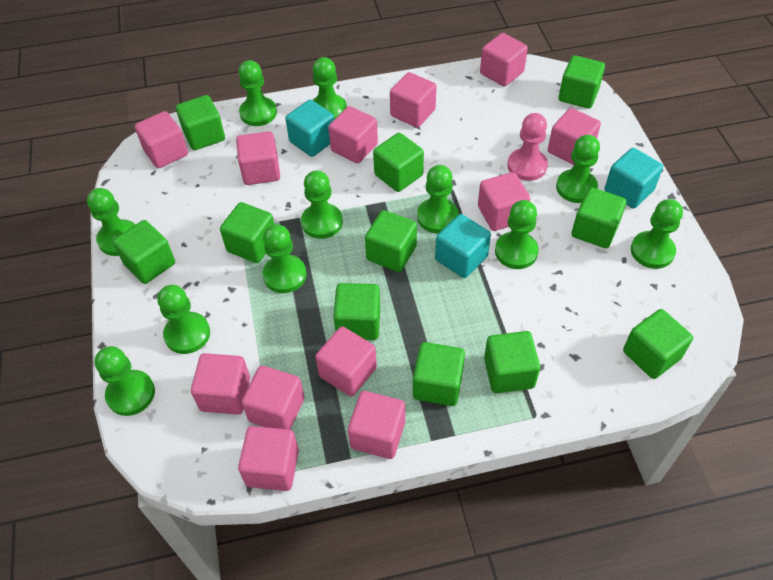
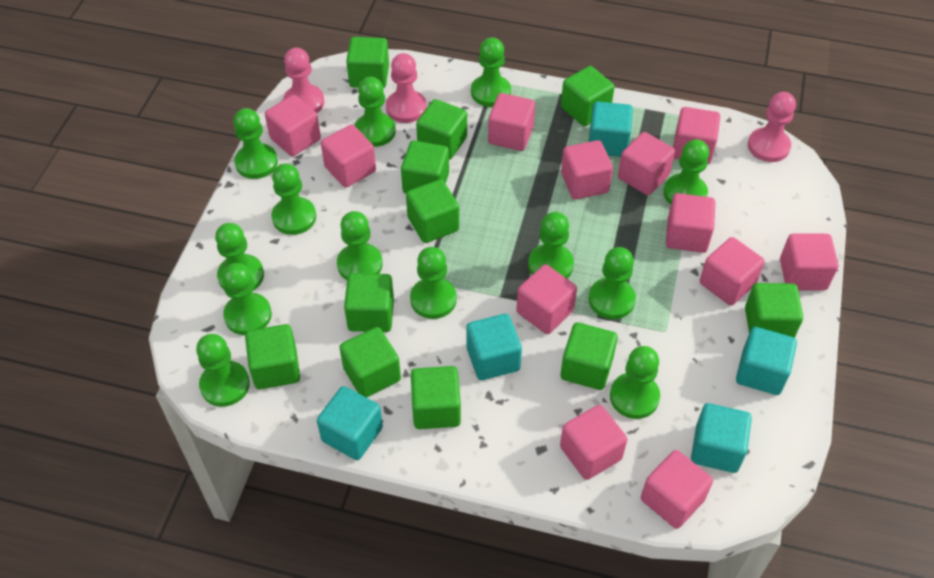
green pawn: 11 -> 13
pink pawn: 1 -> 3
turquoise cube: 3 -> 5

